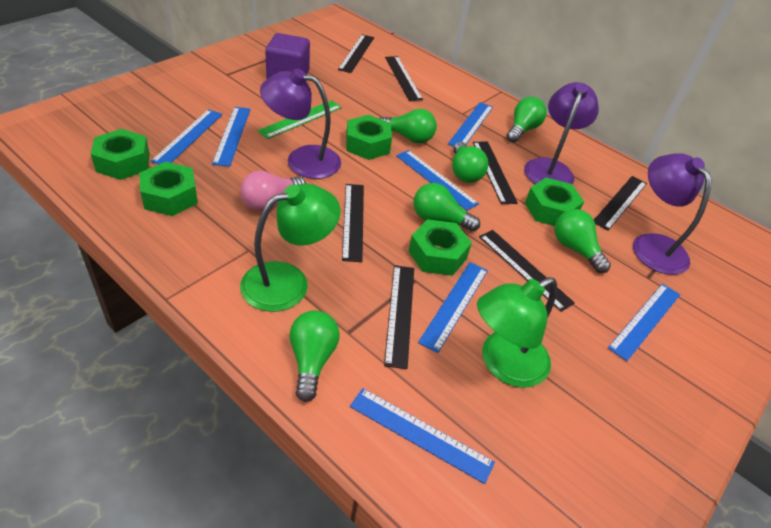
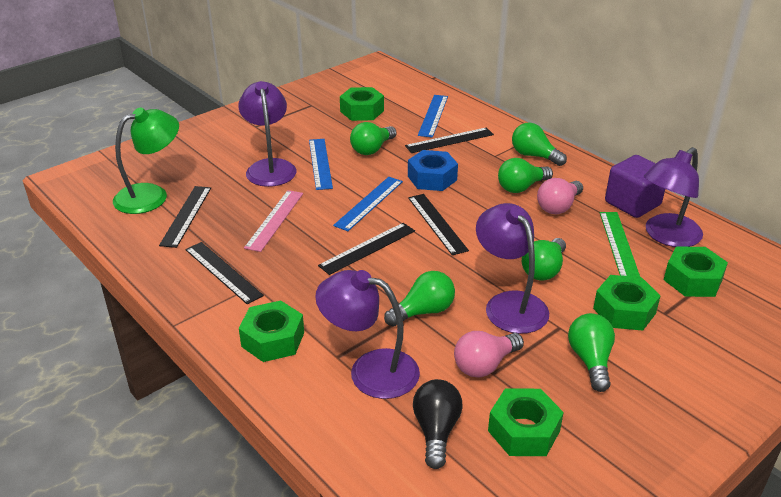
black light bulb: 0 -> 1
black ruler: 7 -> 5
blue nut: 0 -> 1
blue ruler: 7 -> 3
green lamp: 2 -> 1
pink light bulb: 1 -> 2
pink ruler: 0 -> 1
purple lamp: 3 -> 4

